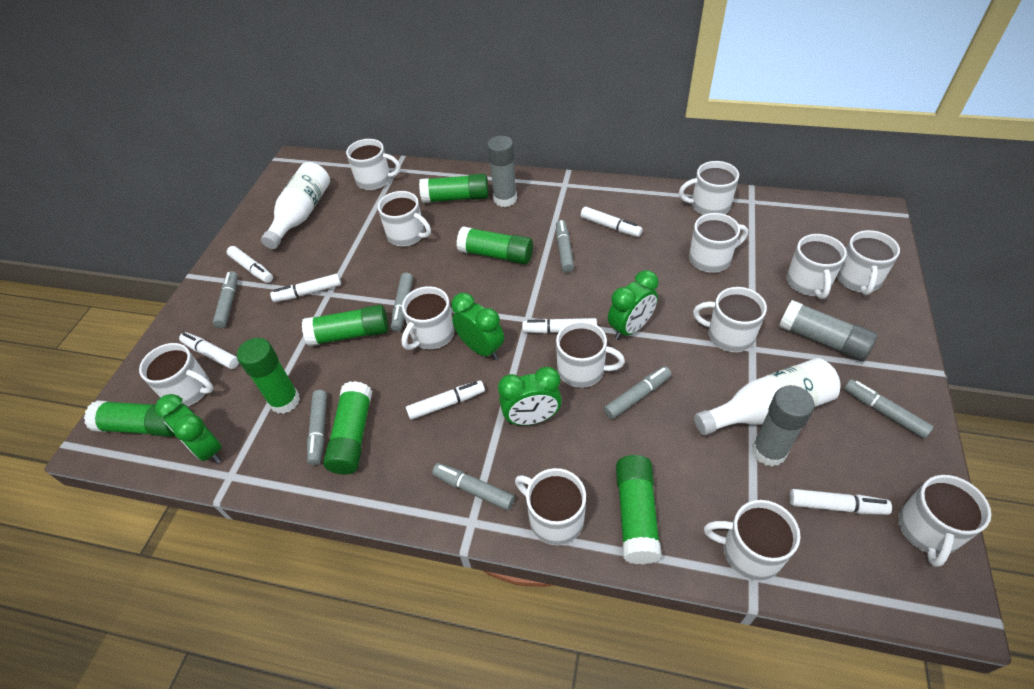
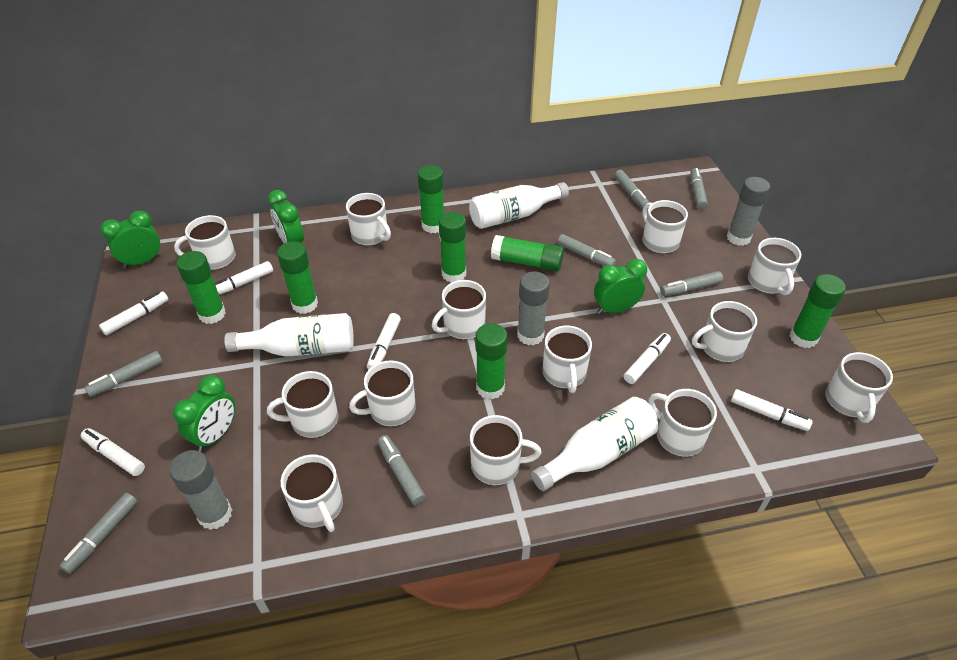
white bottle: 2 -> 3
white marker: 7 -> 6

